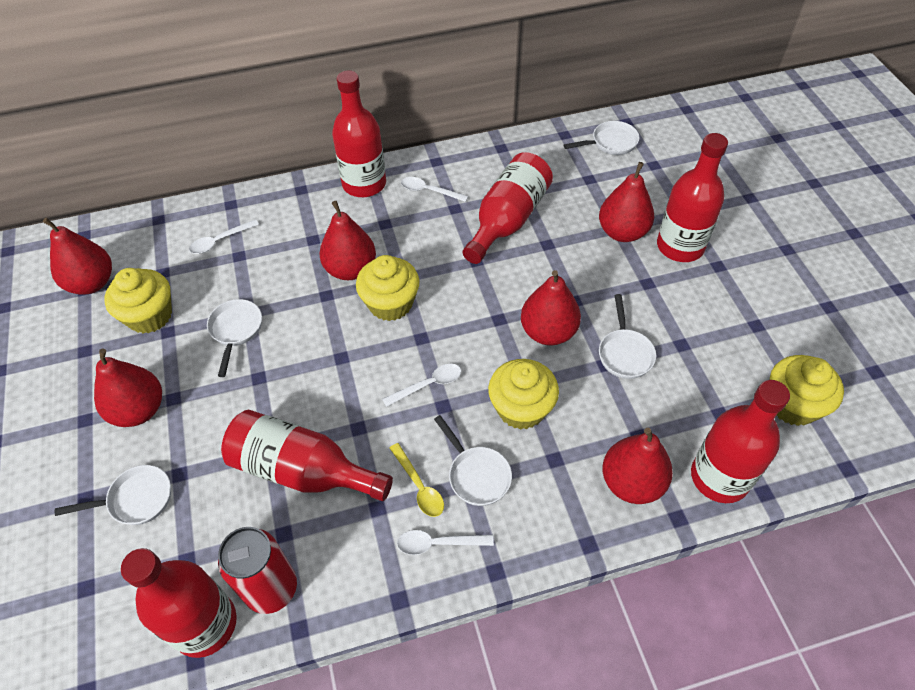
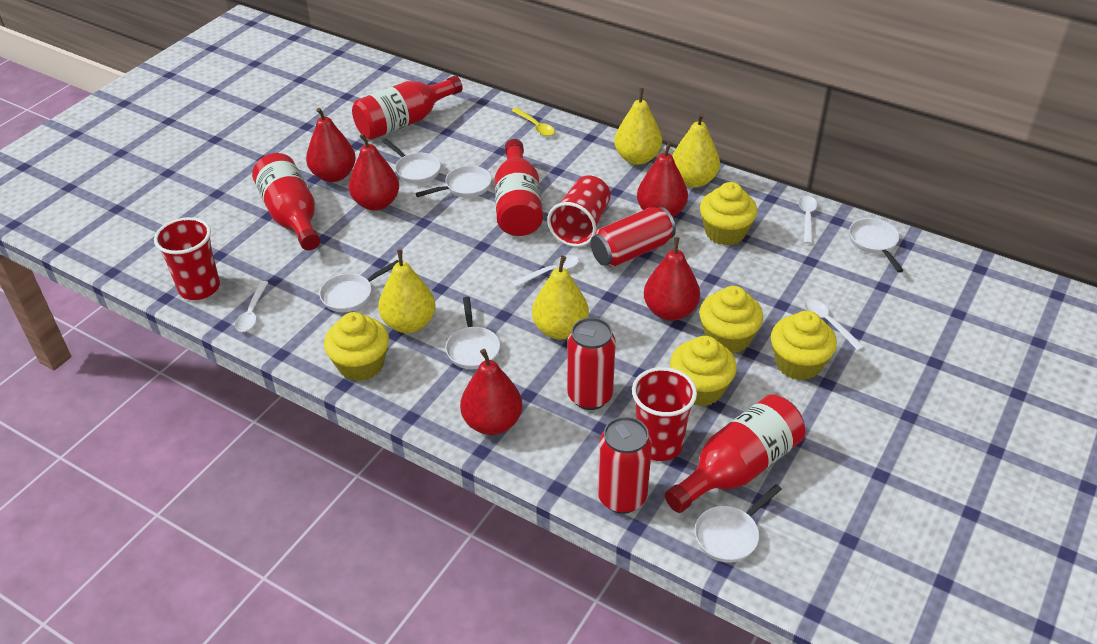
red bottle: 6 -> 4
red can: 1 -> 3
red cup: 0 -> 3
red pear: 6 -> 5
white pan: 5 -> 6
yellow cupcake: 4 -> 5
yellow pear: 0 -> 4

